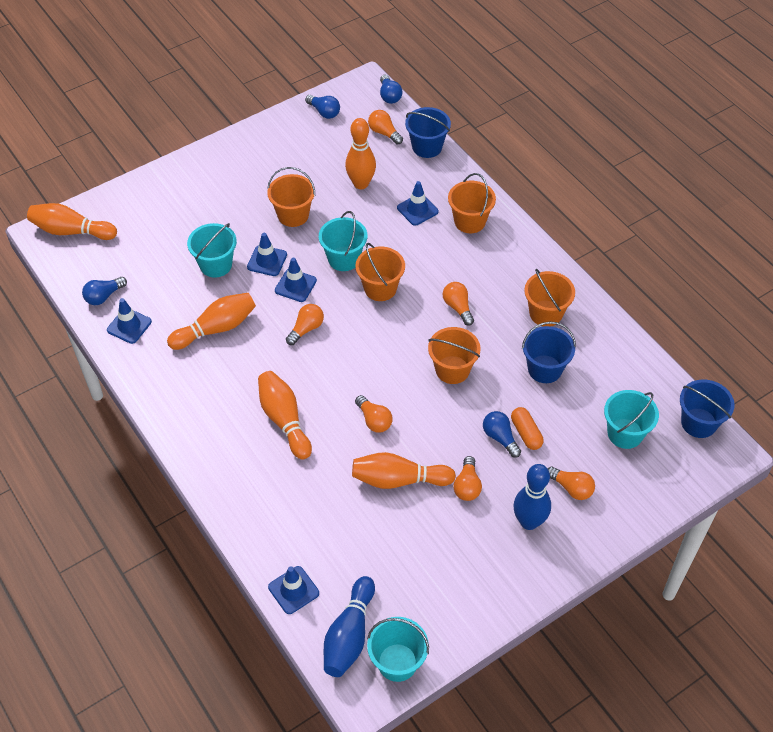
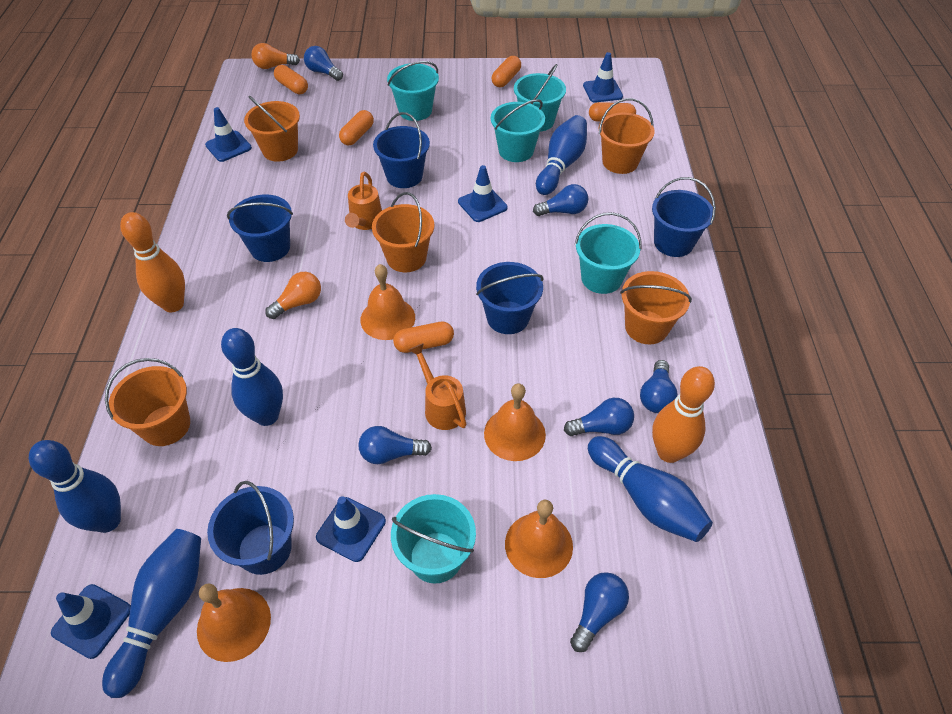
blue bowling pin: 2 -> 5
blue bucket: 3 -> 5
blue light bulb: 4 -> 6
orange bell: 0 -> 4
orange bowling pin: 5 -> 2
orange capsule: 1 -> 5
orange light bulb: 6 -> 2
orange watering can: 0 -> 2
turquoise bucket: 4 -> 5

